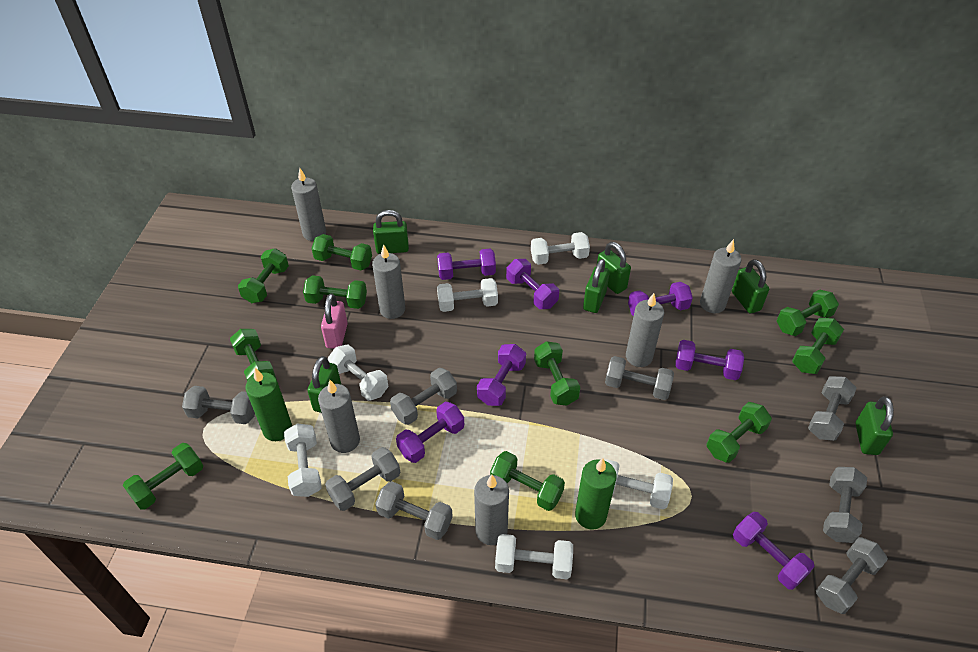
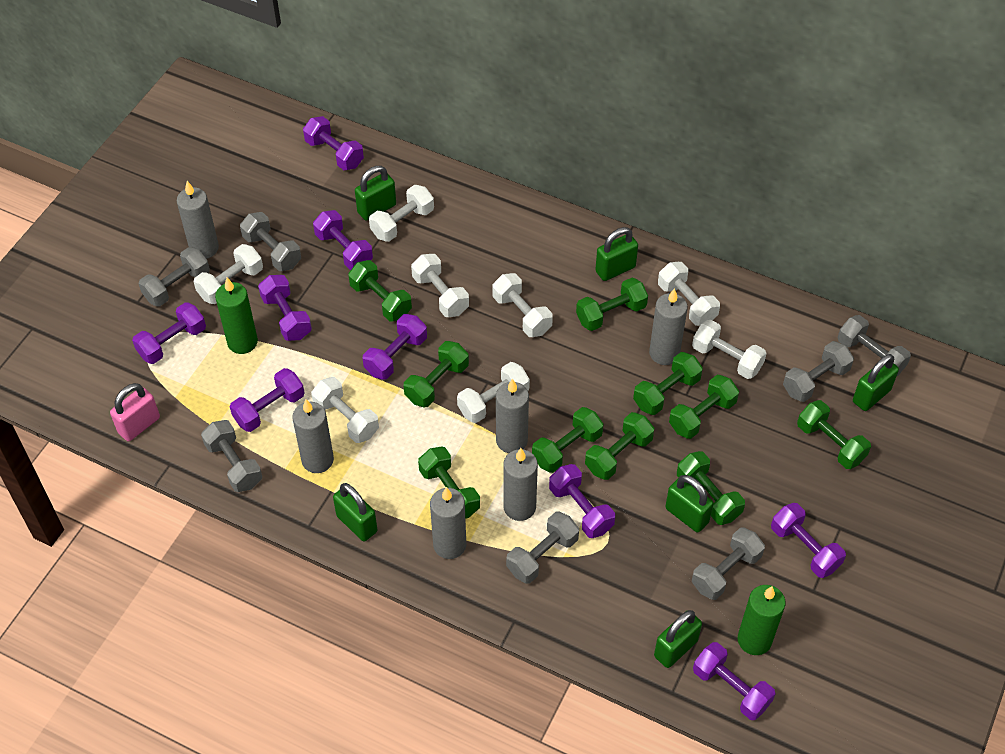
grey dumbbell: 8 -> 7
purple dumbbell: 7 -> 9
white dumbbell: 6 -> 8

